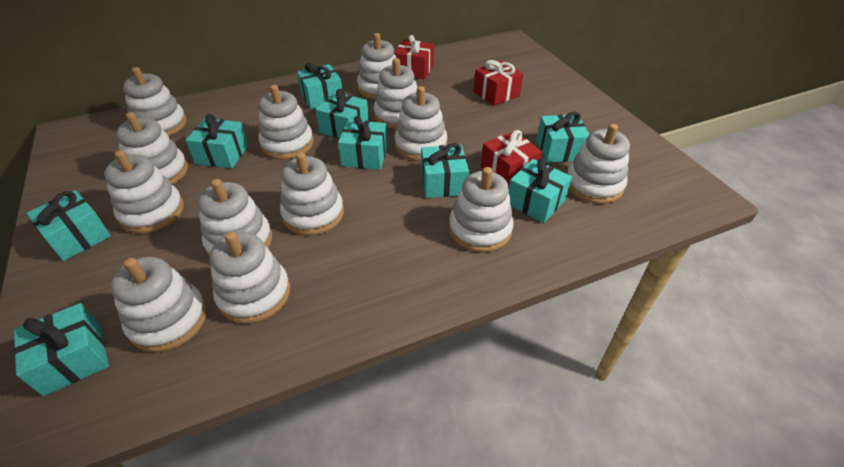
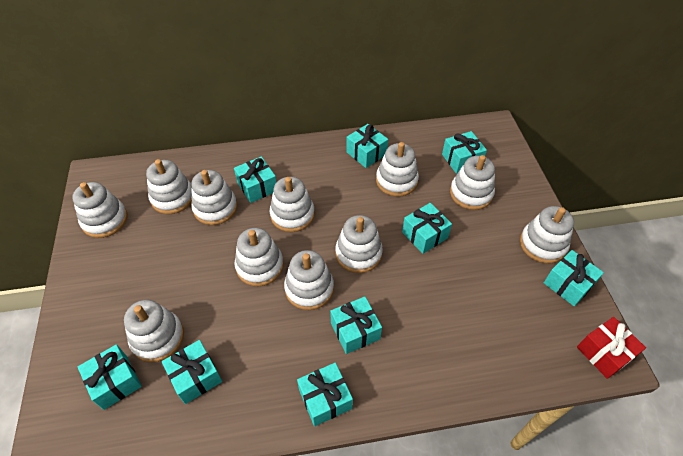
red gift: 3 -> 1
white stacking toy: 13 -> 11

